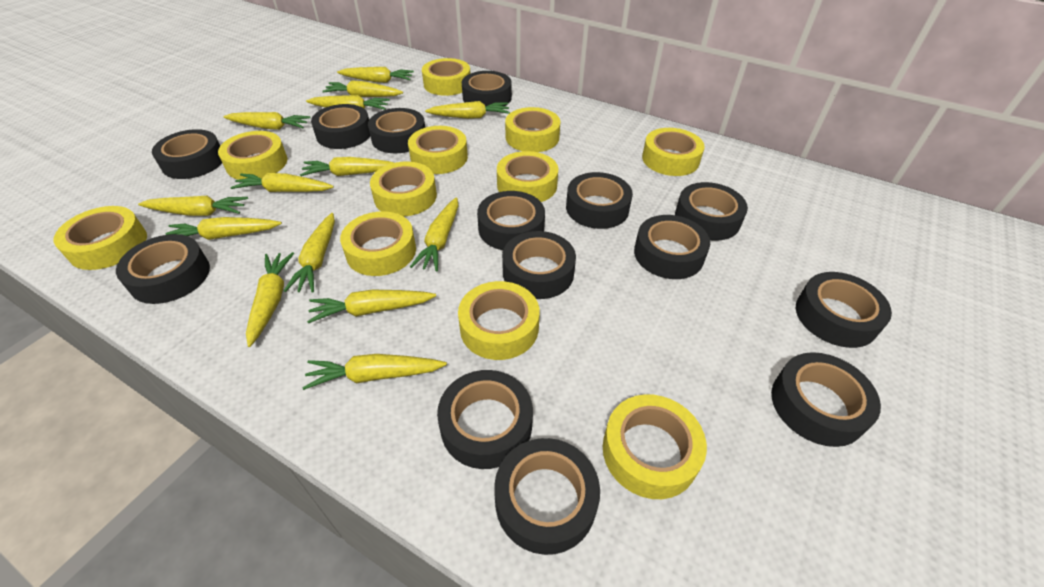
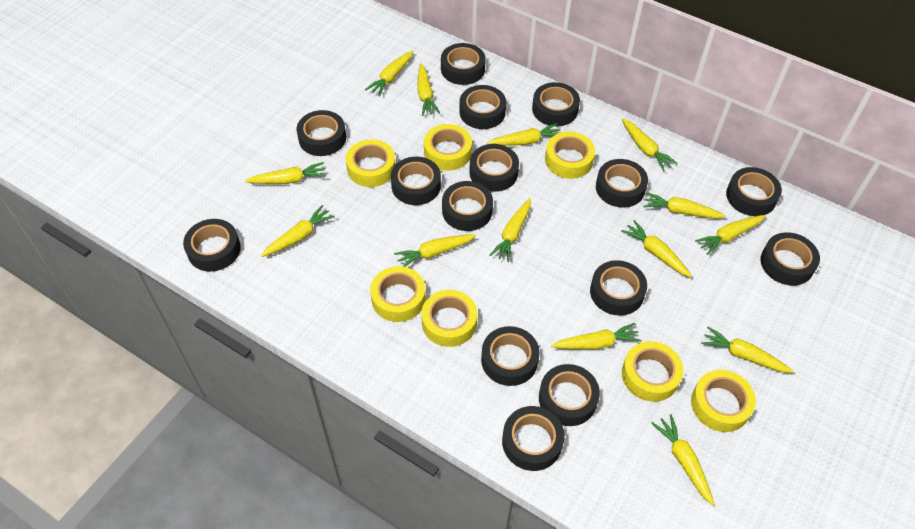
black tape: 14 -> 15
yellow tape: 11 -> 7

